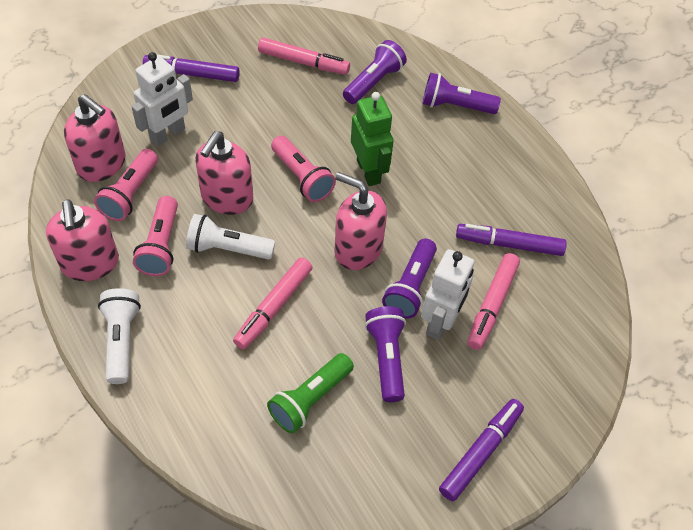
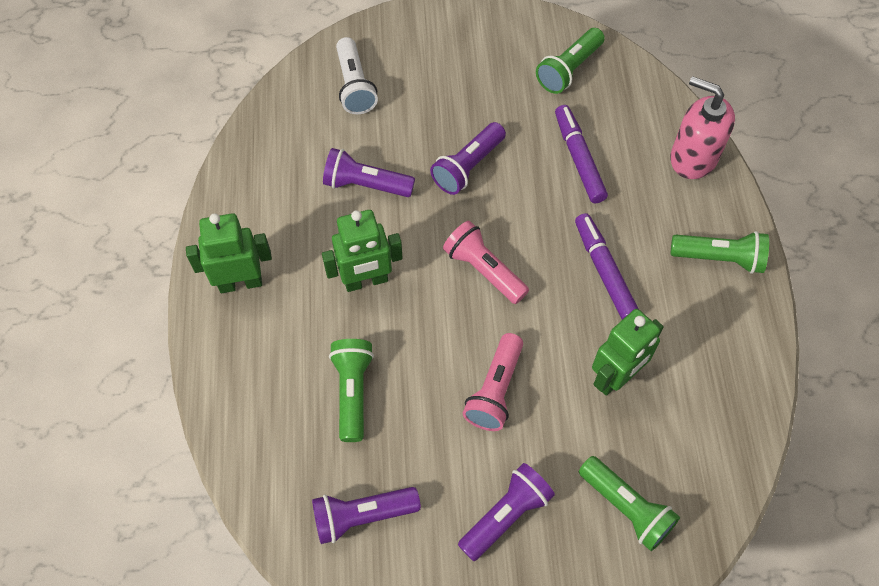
green flashlight: 1 -> 4
green robot: 1 -> 3
pink flashlight: 3 -> 2
pink marker: 3 -> 0
pink soap dispenser: 4 -> 1
purple marker: 3 -> 2
white flashlight: 2 -> 1
white robot: 2 -> 0

